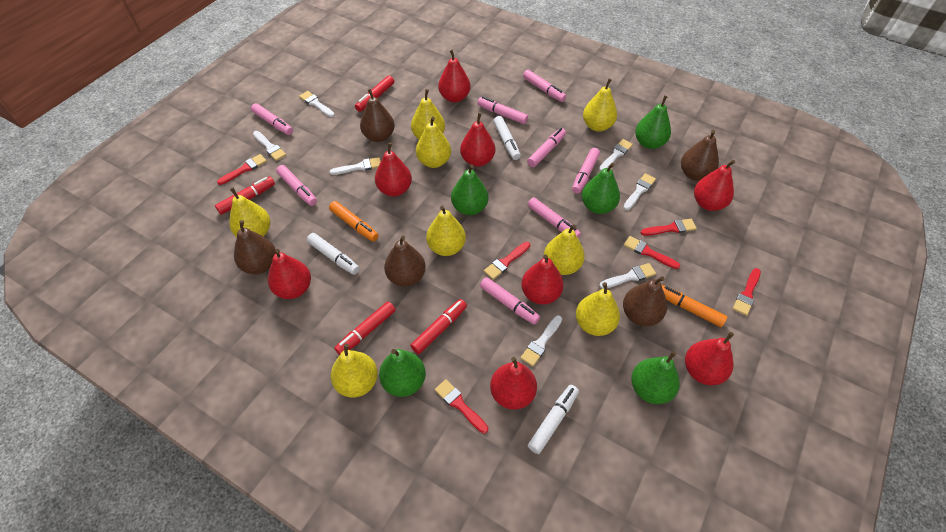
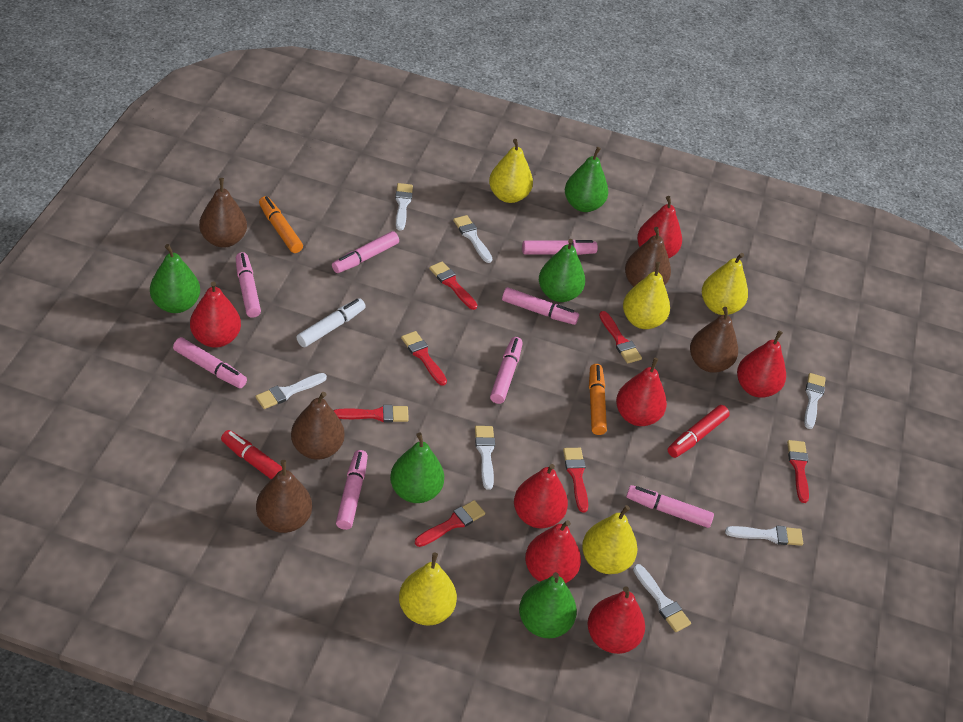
red brush: 6 -> 7
red marker: 4 -> 2
red pear: 8 -> 7
white marker: 3 -> 1
yellow pear: 8 -> 5

